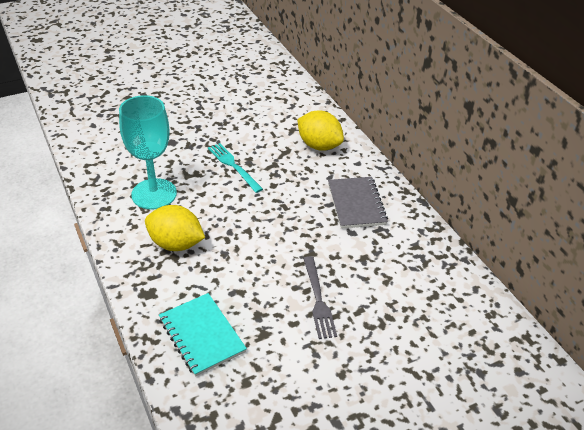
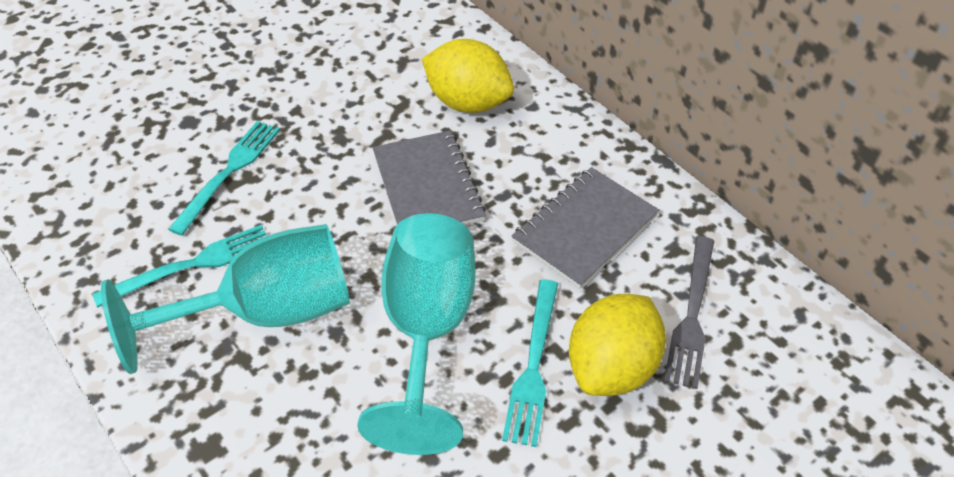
grey notebook: 1 -> 2
turquoise fork: 1 -> 3
turquoise goblet: 1 -> 2
turquoise notebook: 1 -> 0

